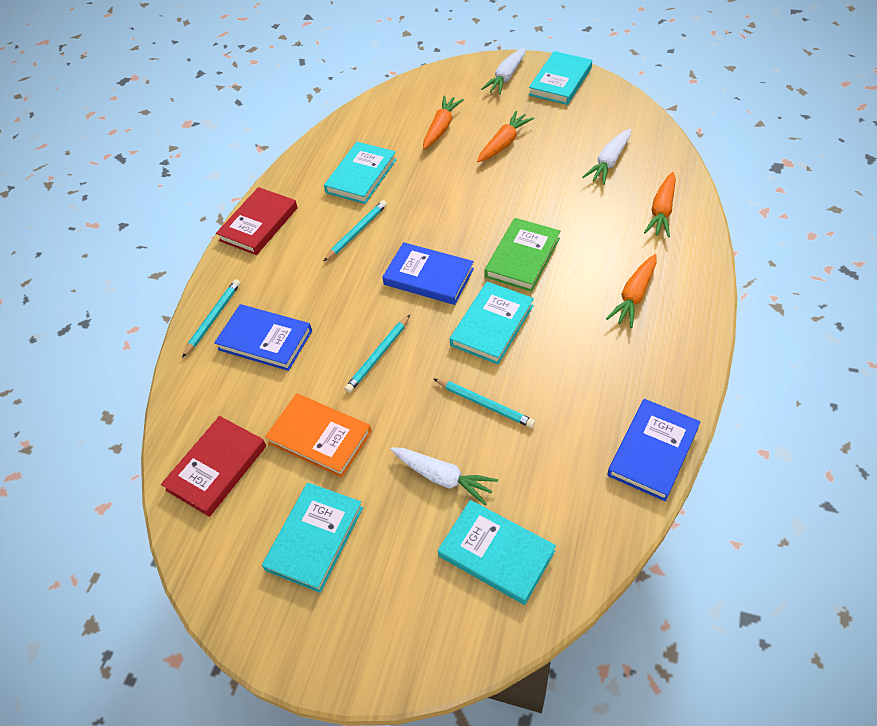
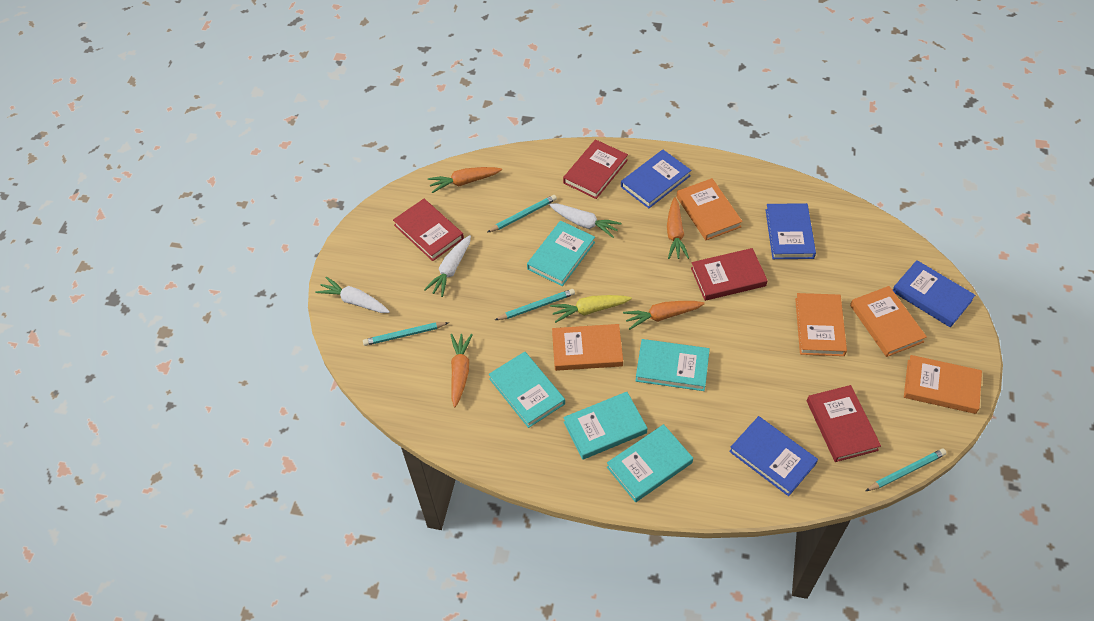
blue book: 3 -> 4
green book: 1 -> 0
orange book: 1 -> 5
red book: 2 -> 4
yellow carrot: 0 -> 1

